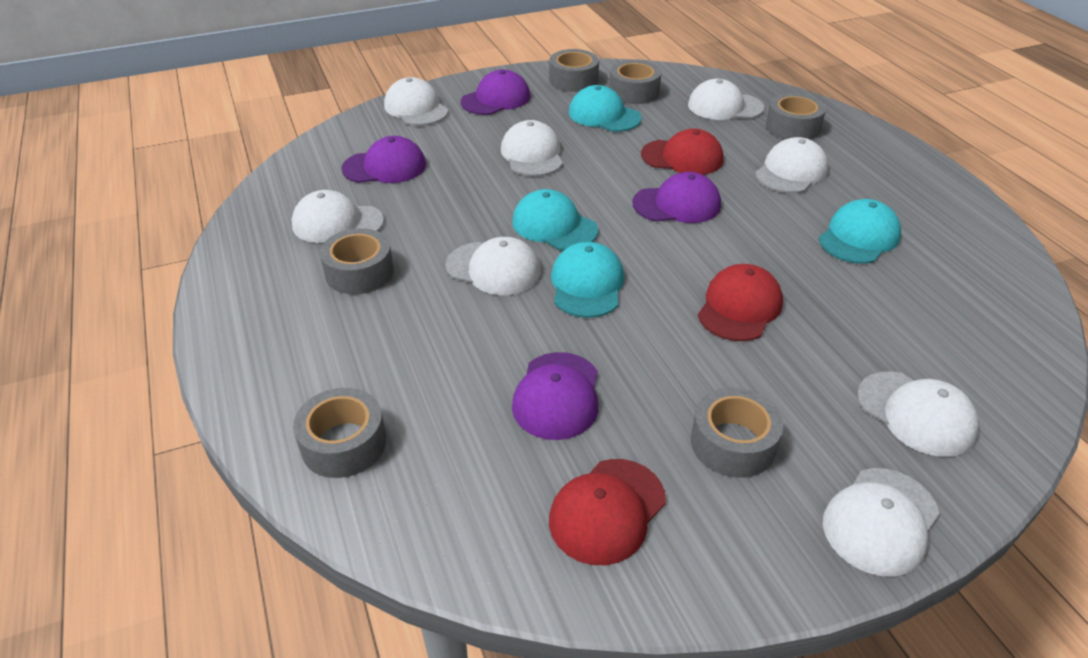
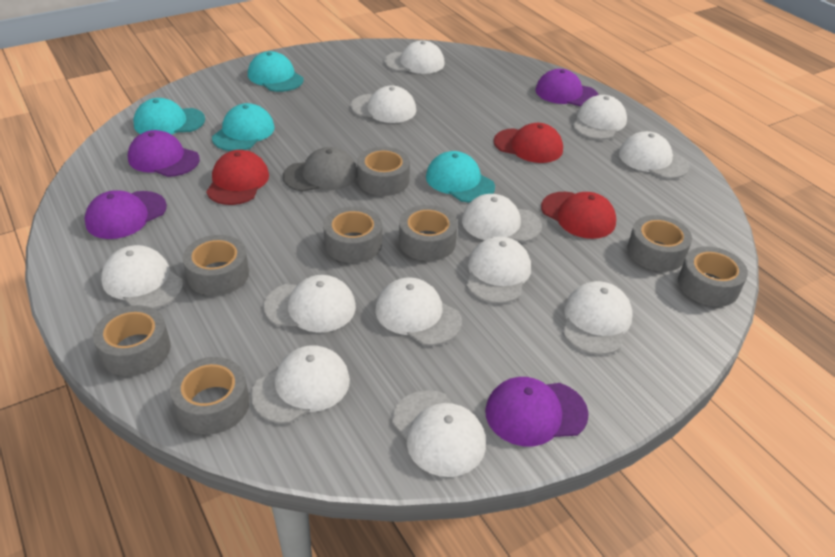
grey cap: 0 -> 1
grey tape: 6 -> 8
white cap: 8 -> 12

